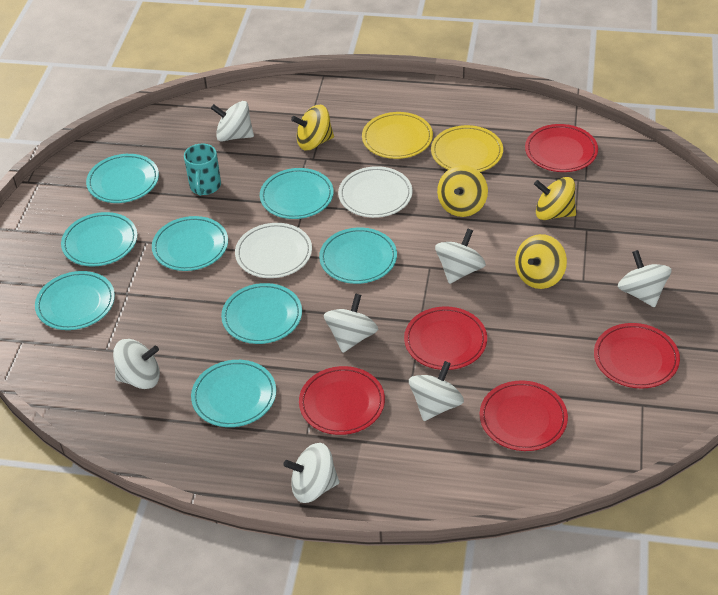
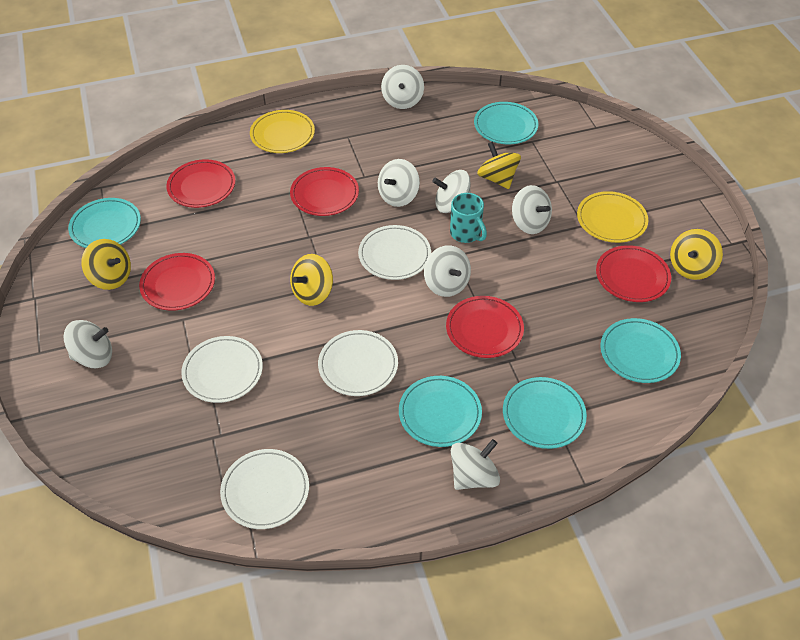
turquoise plate: 8 -> 5
white plate: 2 -> 4

